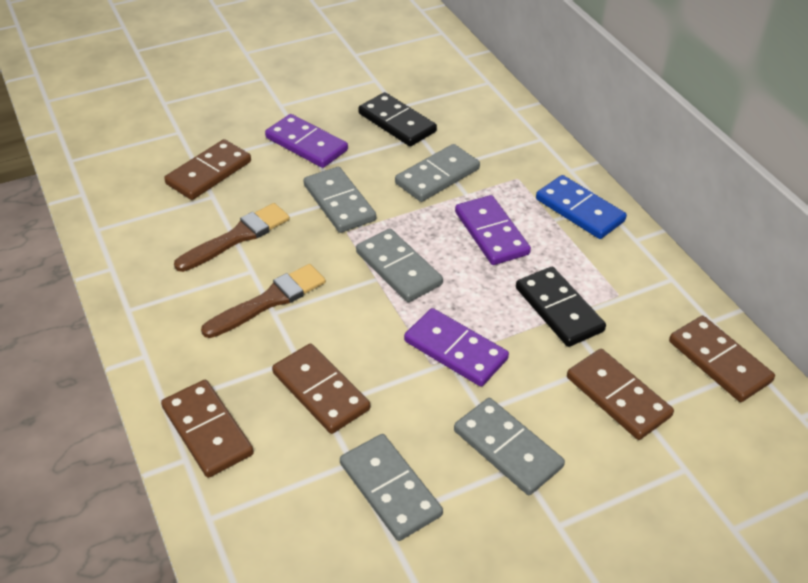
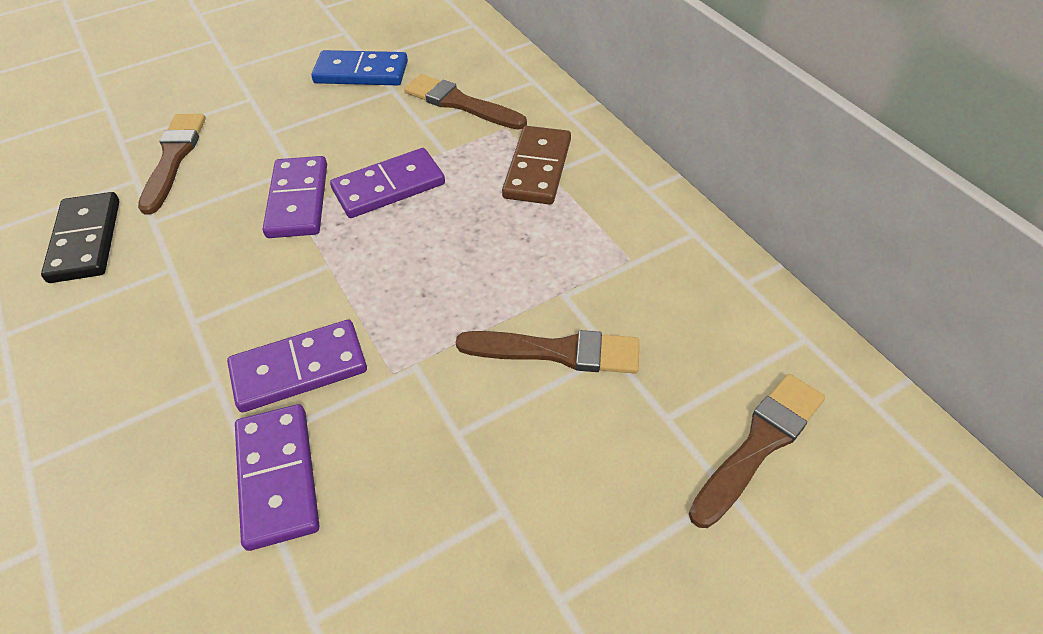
black domino: 2 -> 1
brown brush: 2 -> 4
brown domino: 5 -> 1
grey domino: 5 -> 0
purple domino: 3 -> 4

